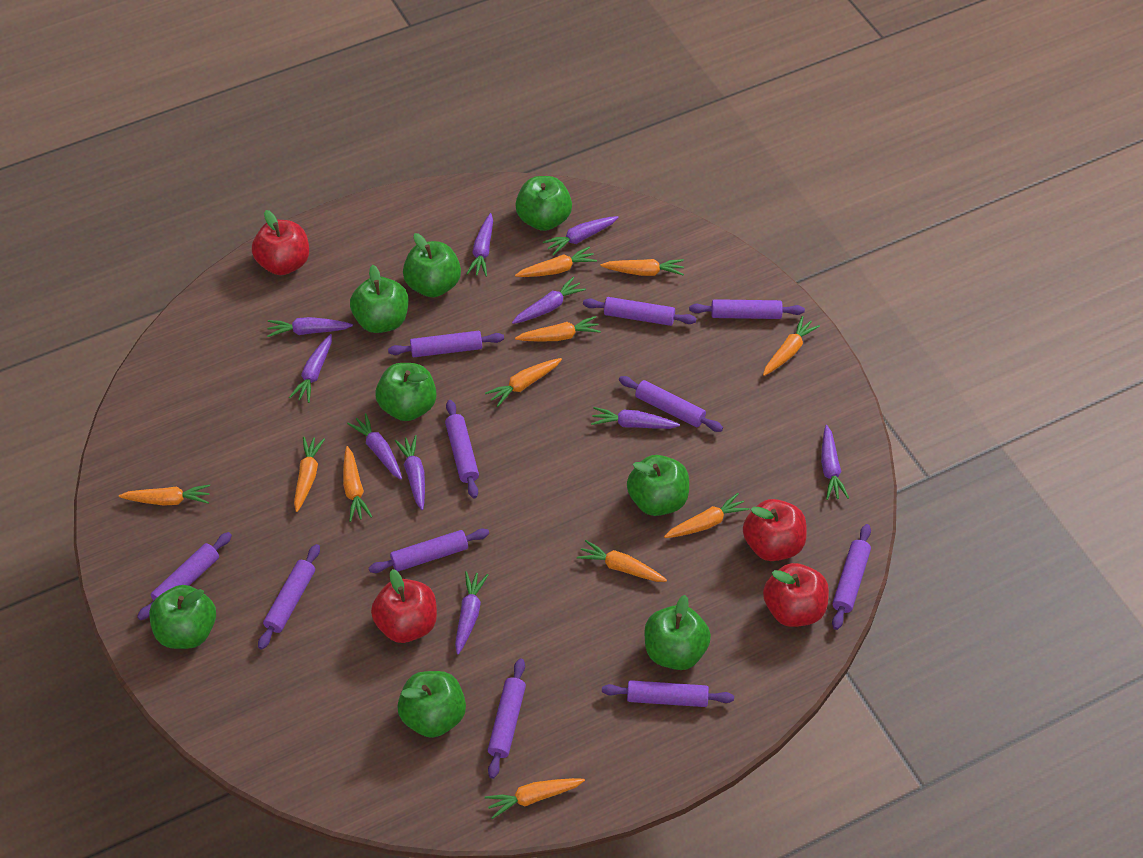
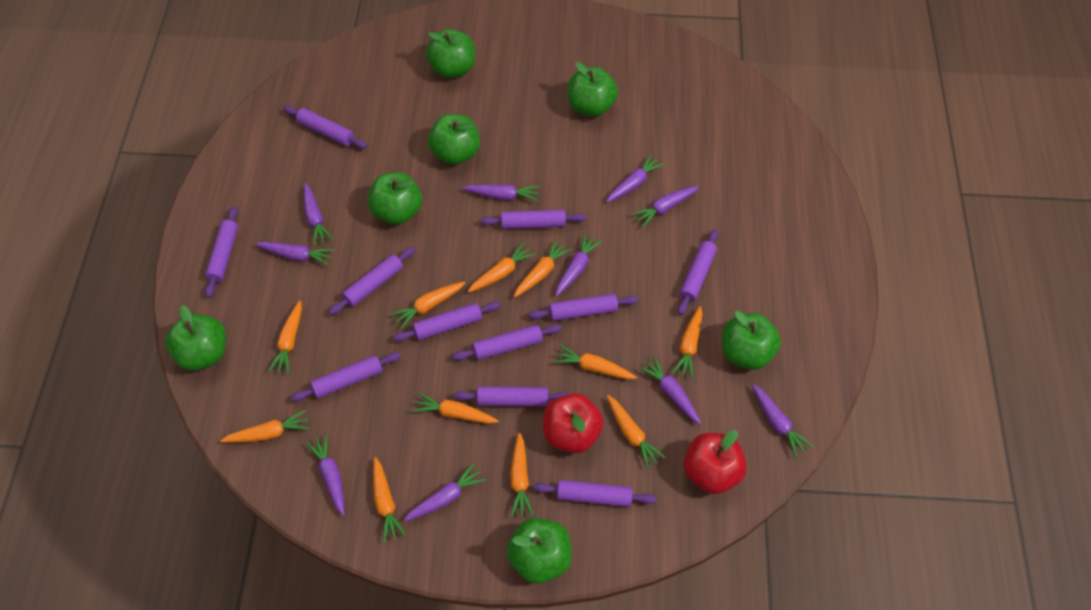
green apple: 8 -> 7
red apple: 4 -> 2

